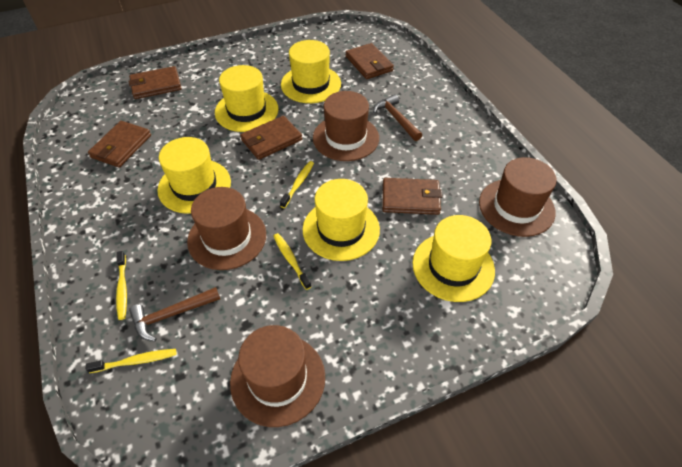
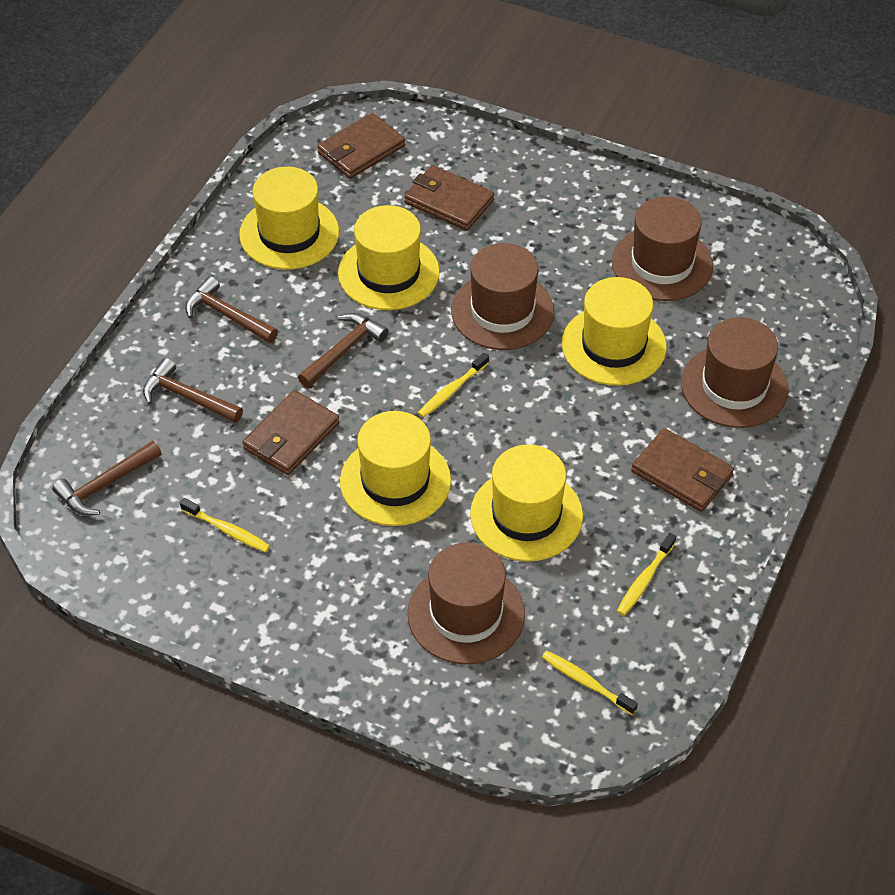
brown hammer: 2 -> 4
brown wallet: 5 -> 4

